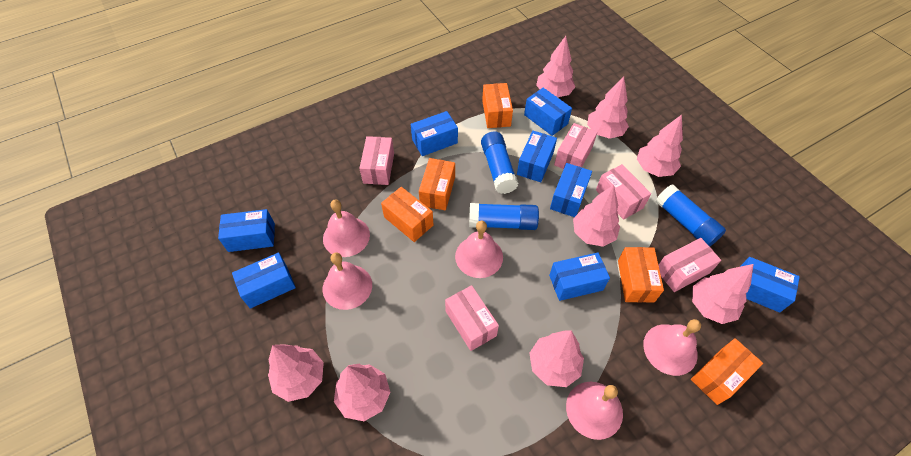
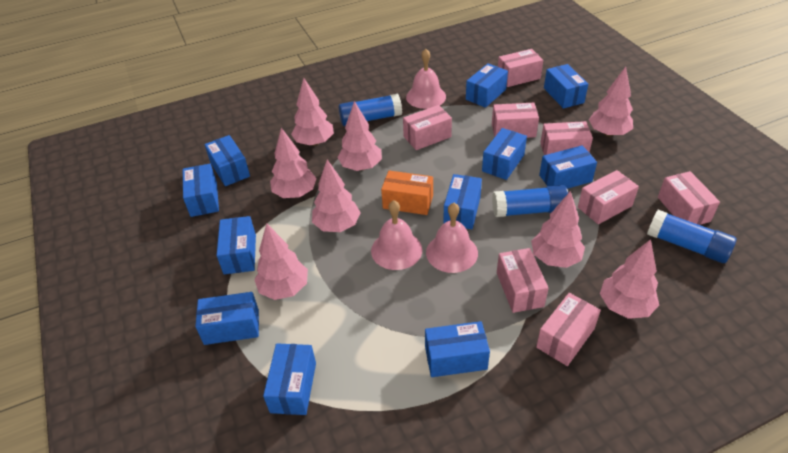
blue box: 8 -> 11
orange box: 5 -> 1
pink bell: 5 -> 3
pink box: 5 -> 8

